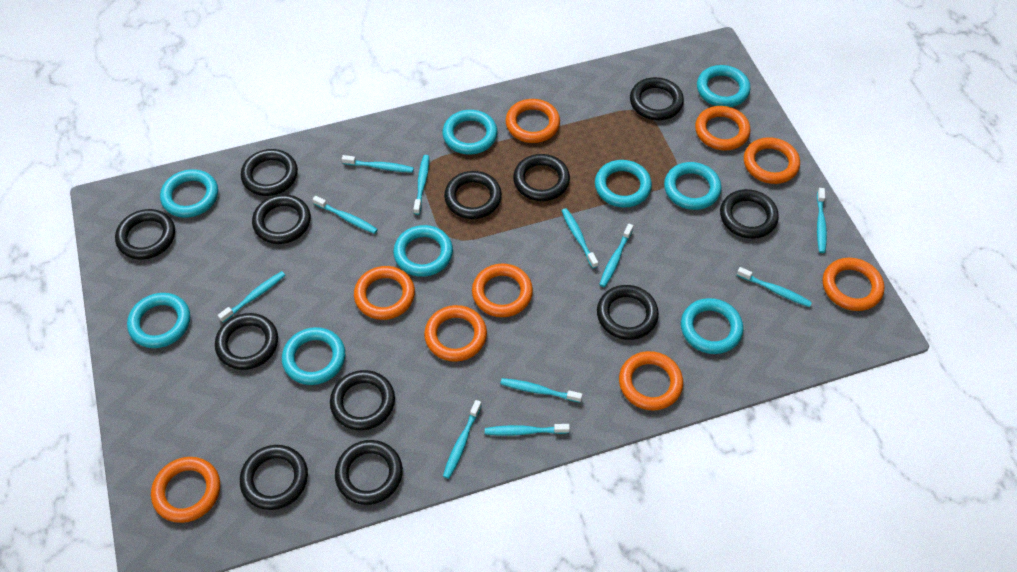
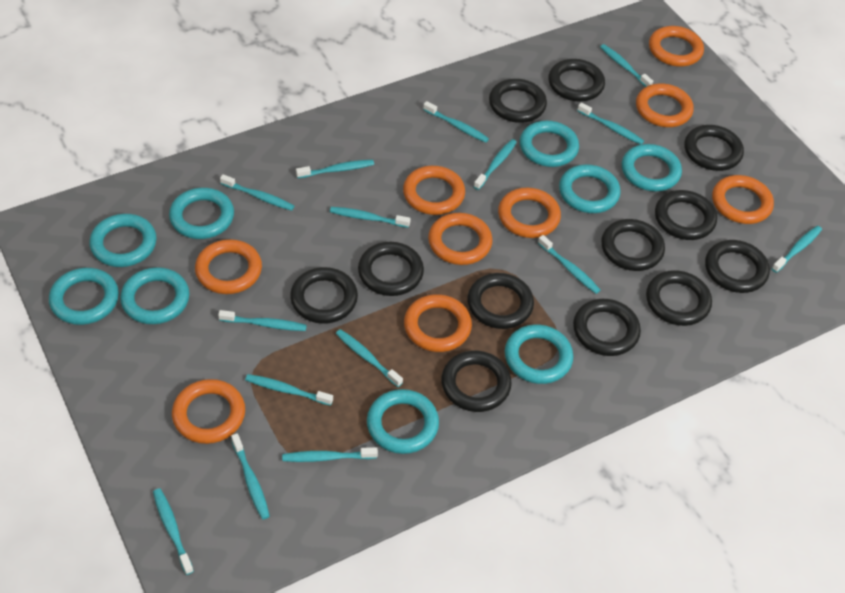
turquoise toothbrush: 11 -> 15

